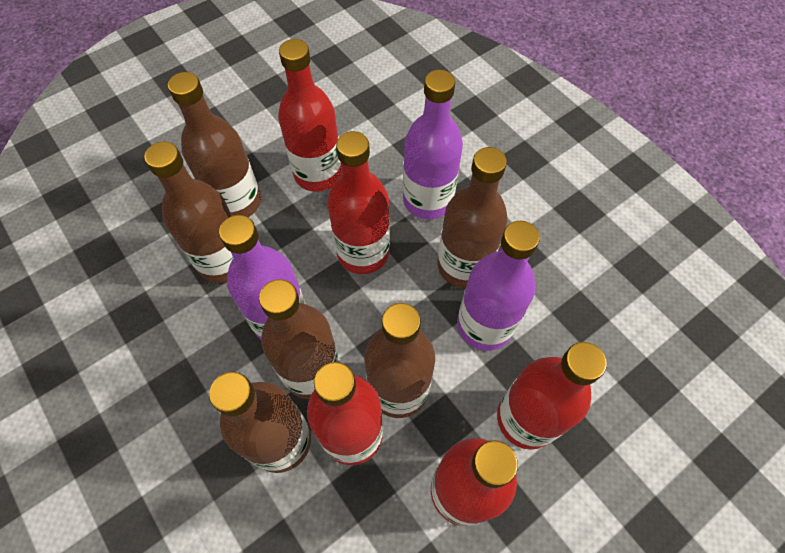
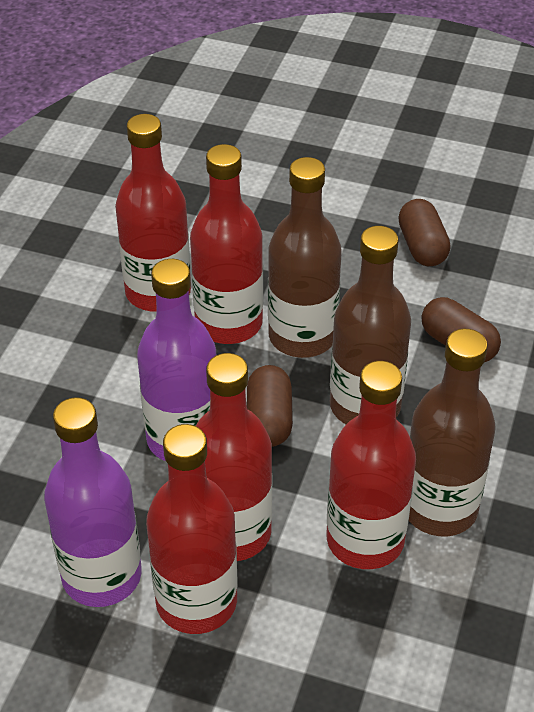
brown bottle: 6 -> 3
brown capsule: 0 -> 3
purple bottle: 3 -> 2

